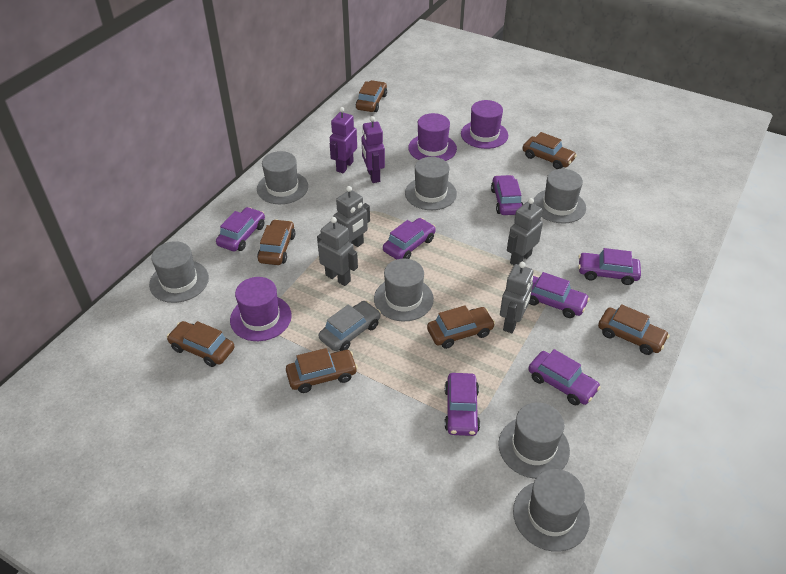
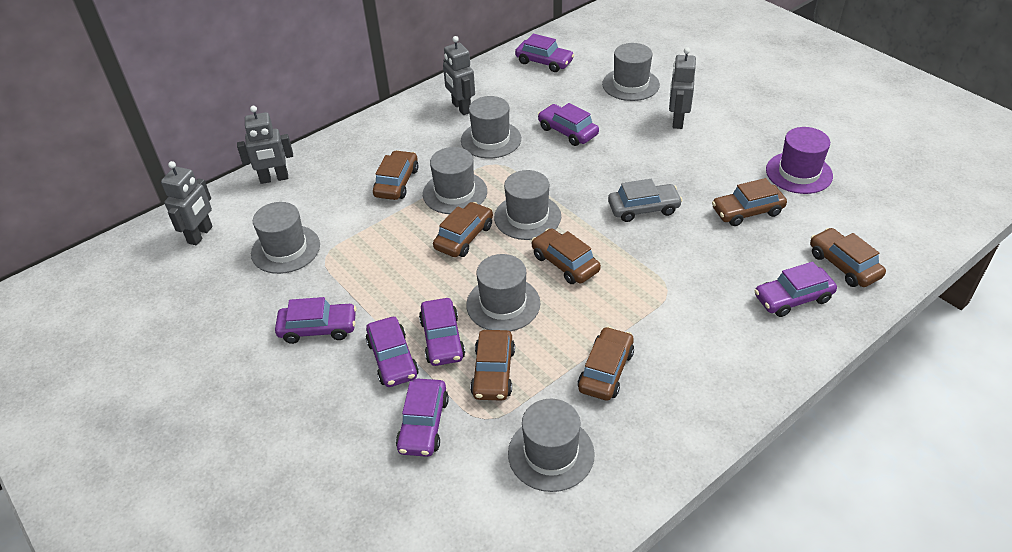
purple hat: 3 -> 1
purple robot: 2 -> 0

